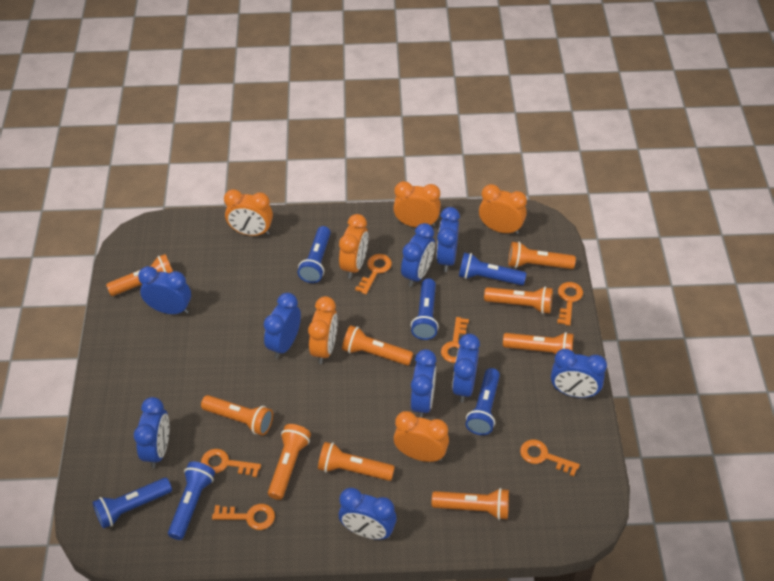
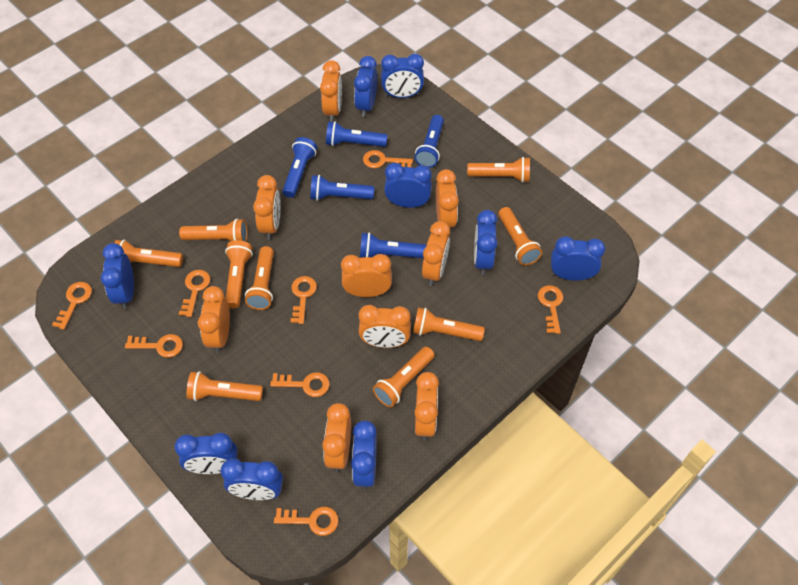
blue flashlight: 6 -> 5
orange clock: 6 -> 9
orange key: 6 -> 8

